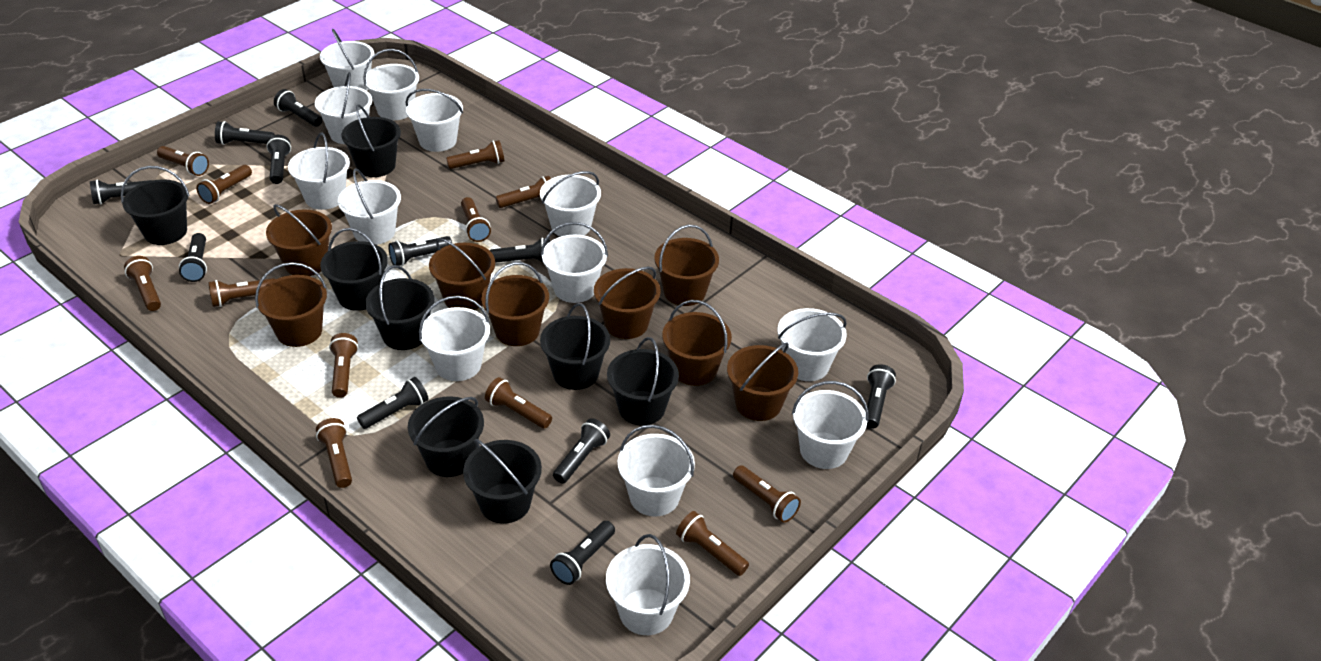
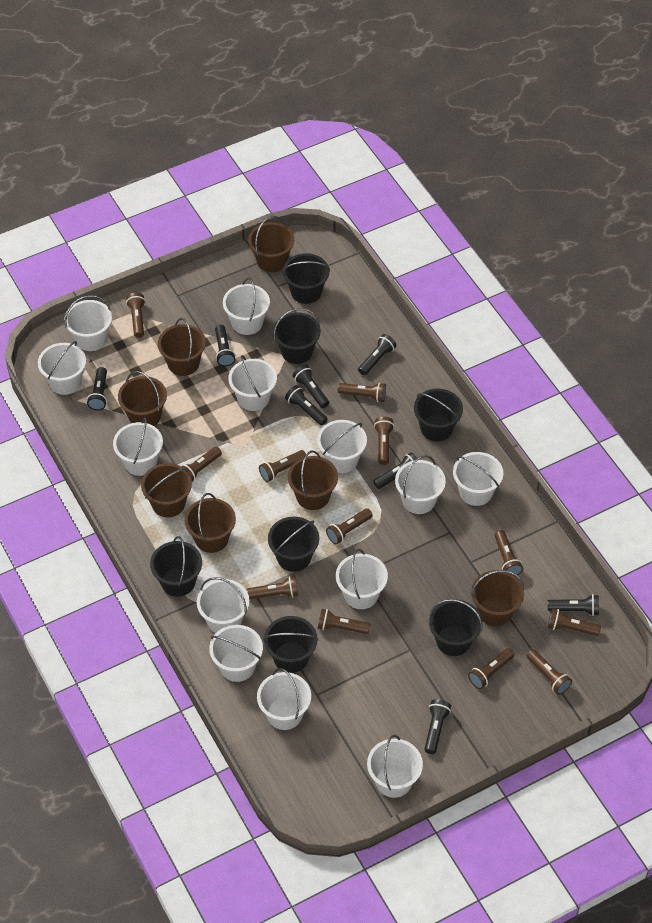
black bucket: 8 -> 7
black flashlight: 11 -> 8
brown bucket: 8 -> 7

